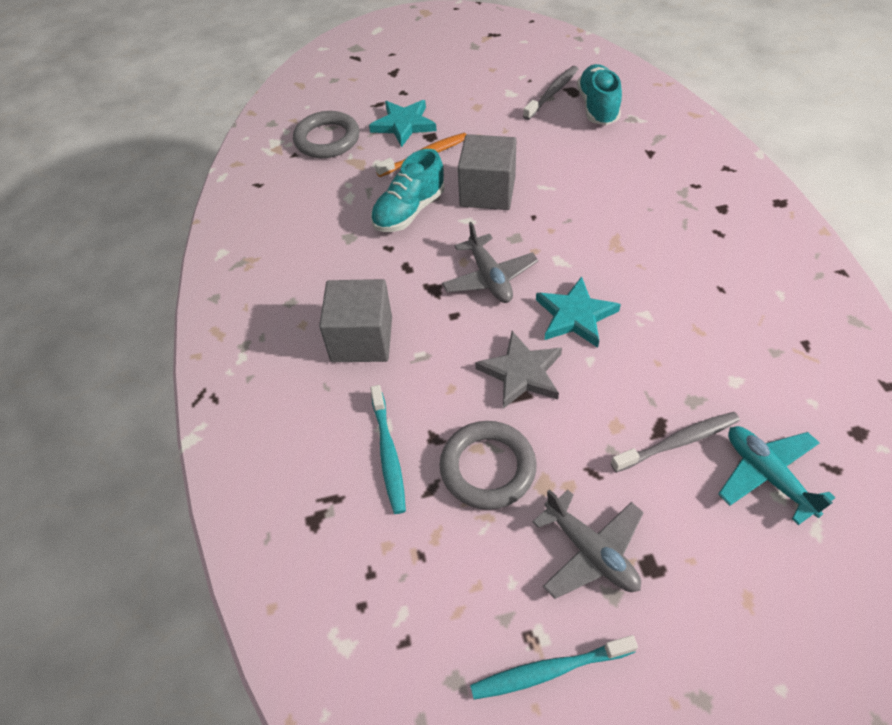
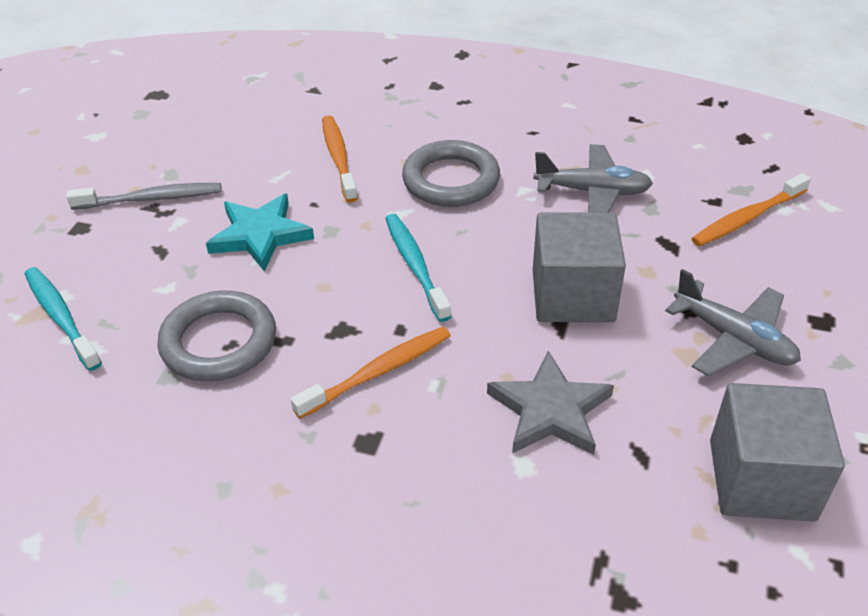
grey toothbrush: 2 -> 1
orange toothbrush: 1 -> 3
turquoise plane: 1 -> 0
turquoise shoe: 2 -> 0
turquoise star: 2 -> 1

